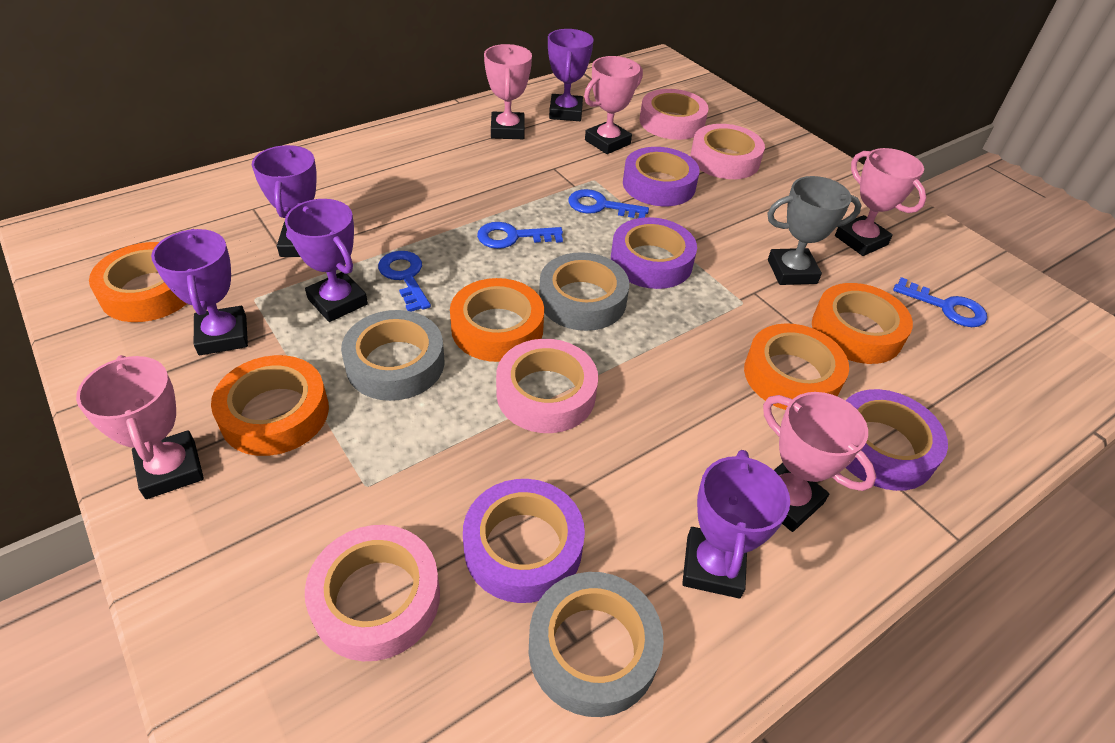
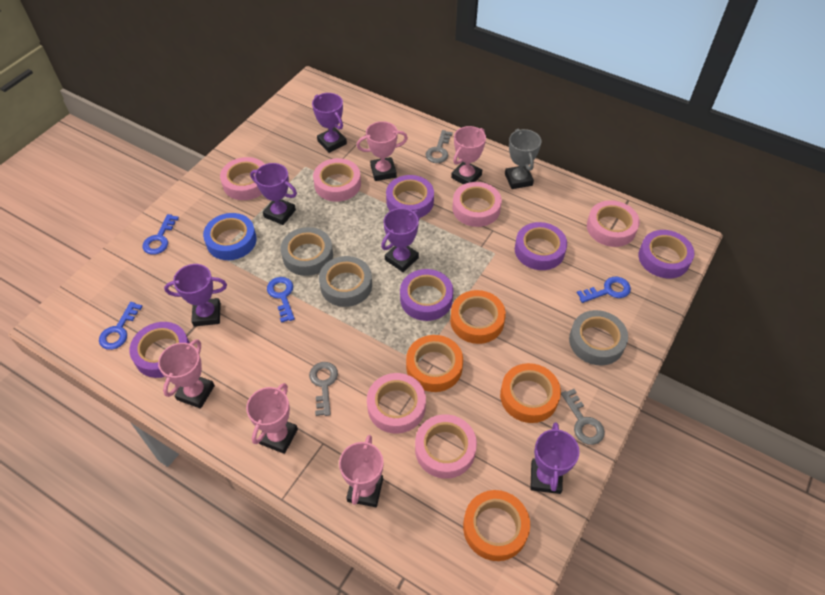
blue tape: 0 -> 1
grey key: 0 -> 3
orange tape: 5 -> 4
pink tape: 4 -> 6
purple tape: 4 -> 5

